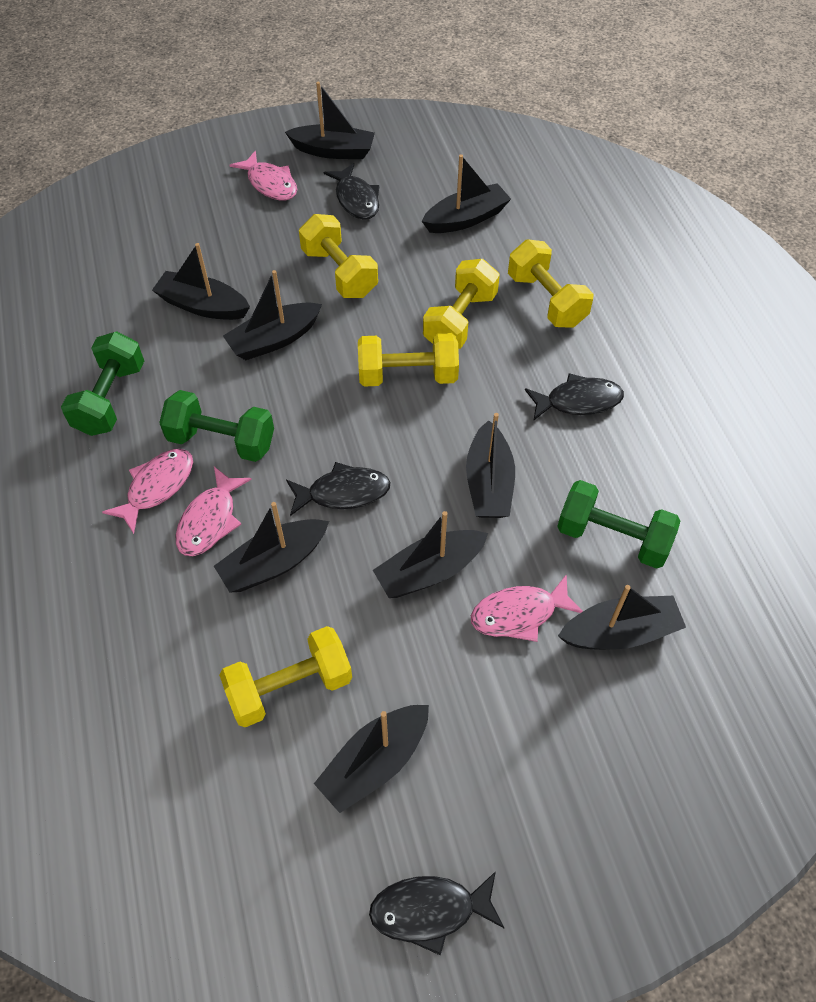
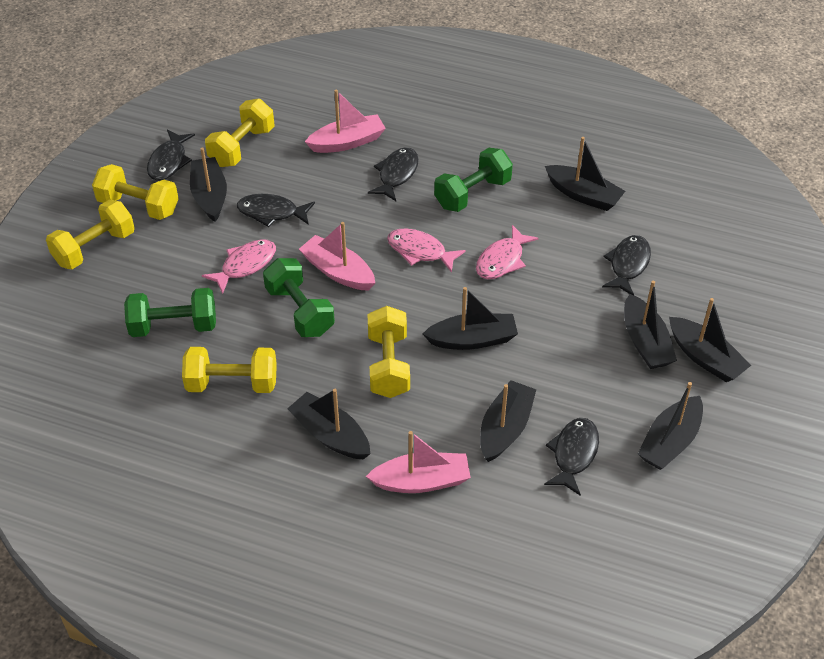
black boat: 9 -> 8
black fish: 4 -> 5
pink boat: 0 -> 3
pink fish: 4 -> 3

